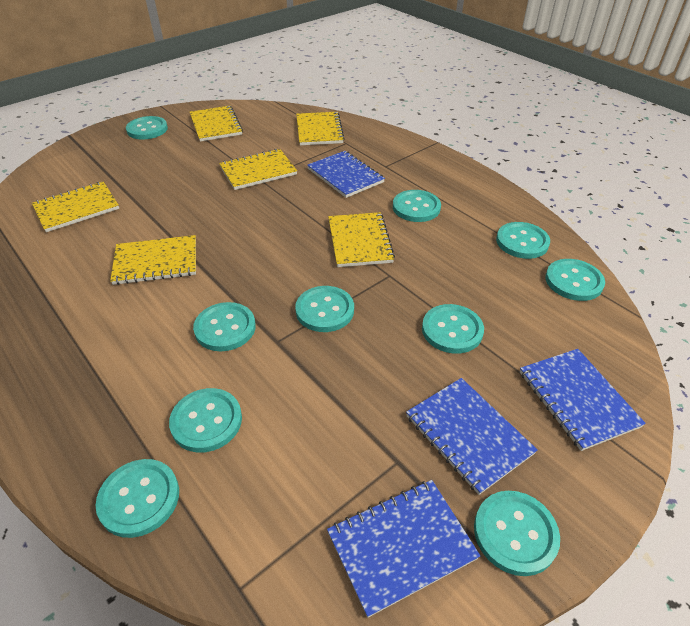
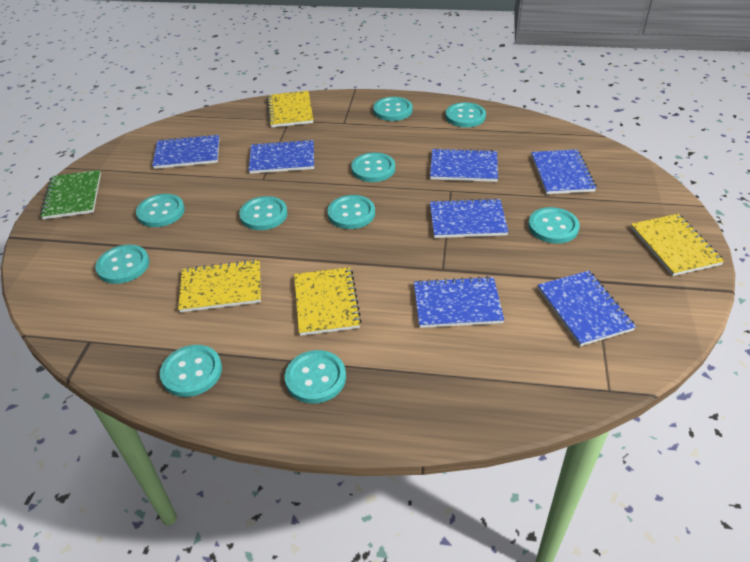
blue notebook: 4 -> 7
green notebook: 0 -> 1
yellow notebook: 6 -> 4

